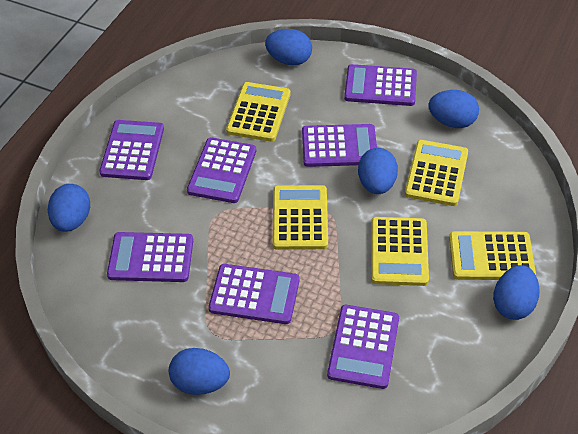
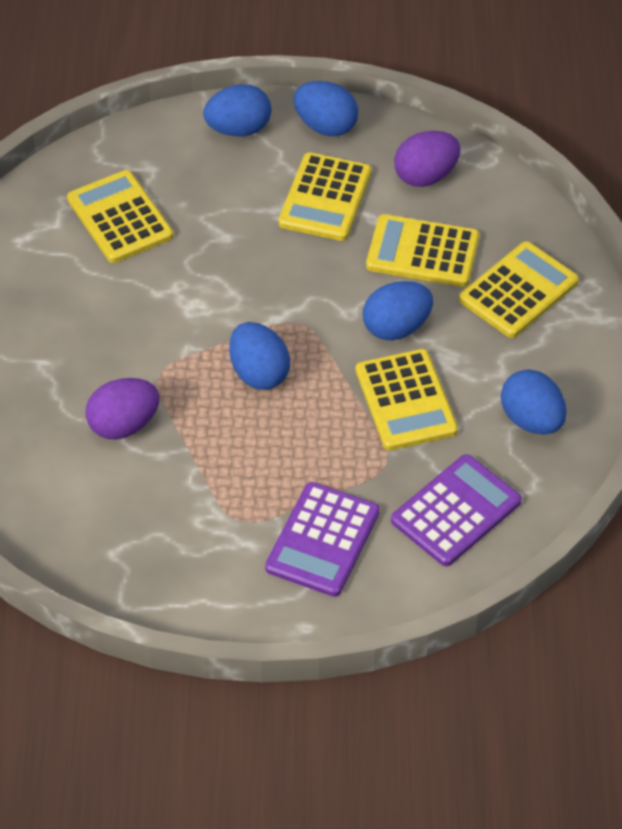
blue egg: 6 -> 5
purple calculator: 7 -> 2
purple egg: 0 -> 2

